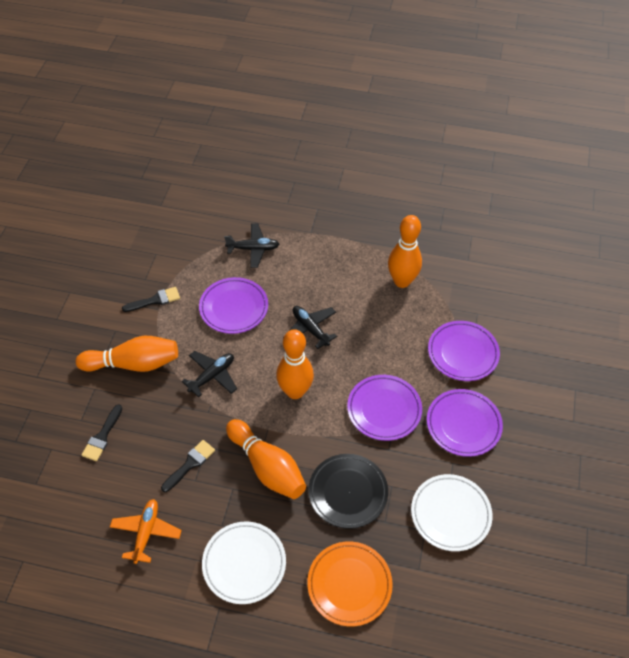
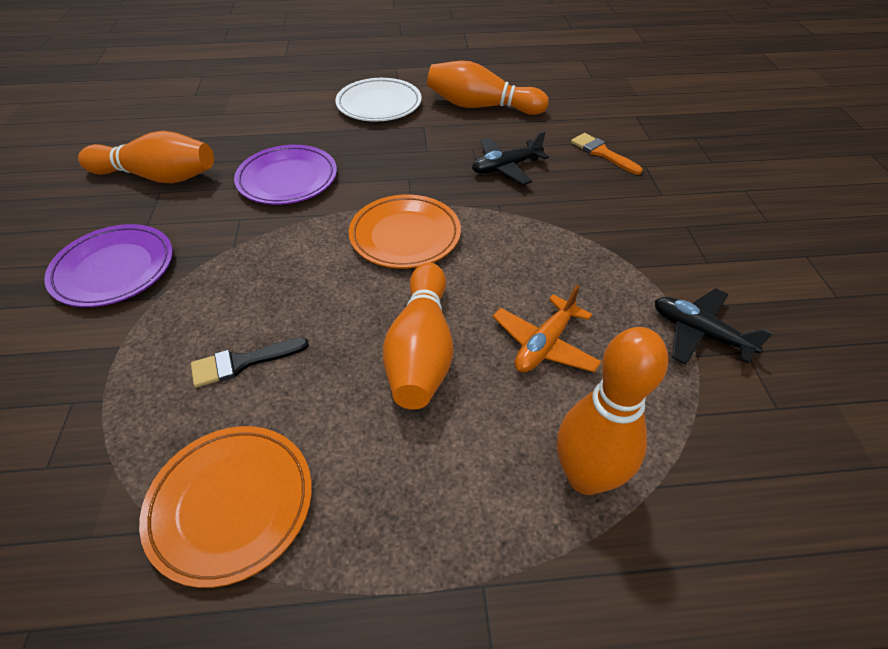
black brush: 3 -> 1
black plane: 3 -> 2
black plate: 1 -> 0
orange brush: 0 -> 1
orange plate: 1 -> 2
purple plate: 4 -> 2
white plate: 2 -> 1

